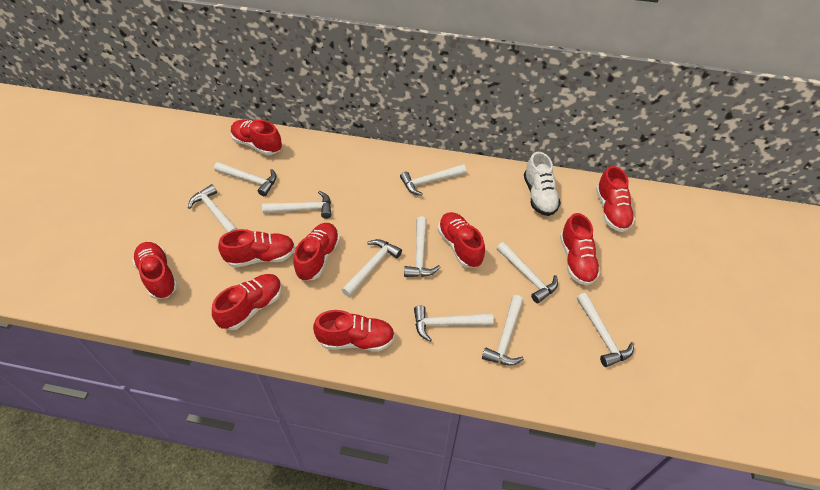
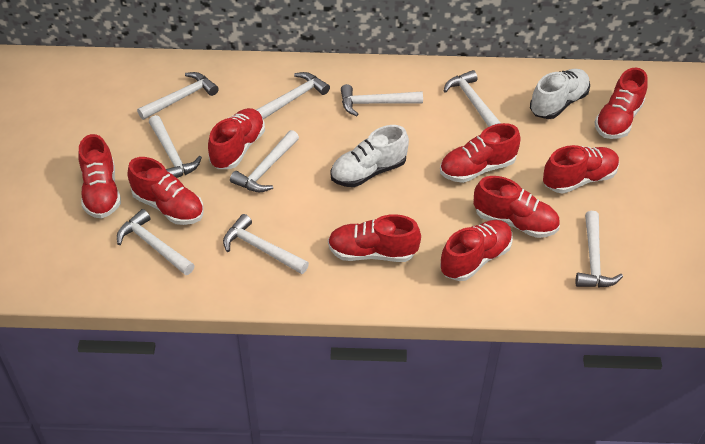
white hammer: 10 -> 9
white shoe: 1 -> 2

